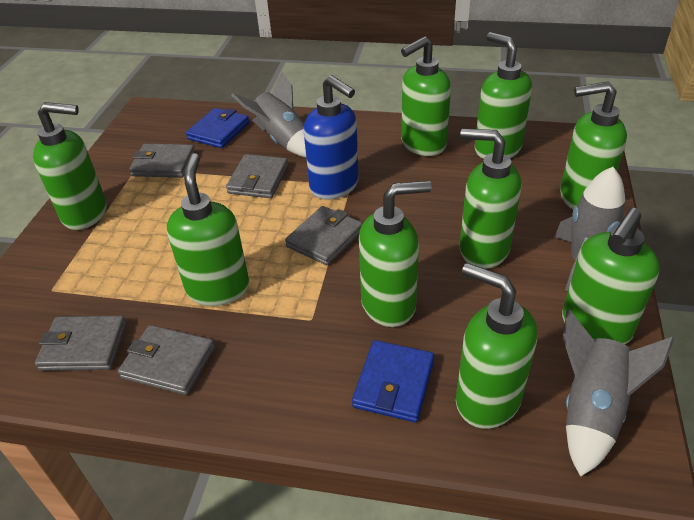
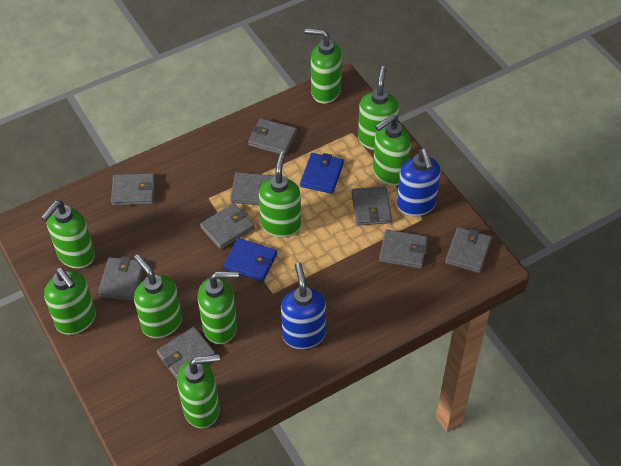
blue soap dispenser: 1 -> 2
grey rocket: 3 -> 0
grey wallet: 5 -> 9

